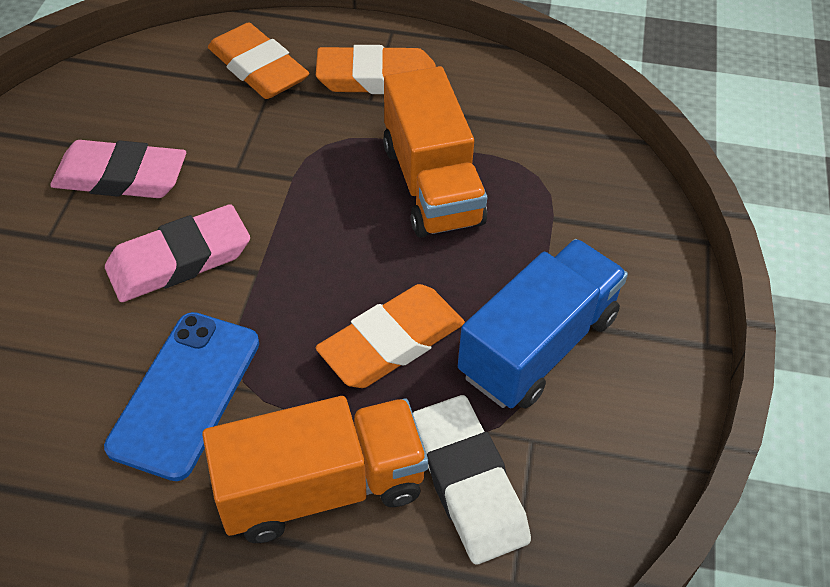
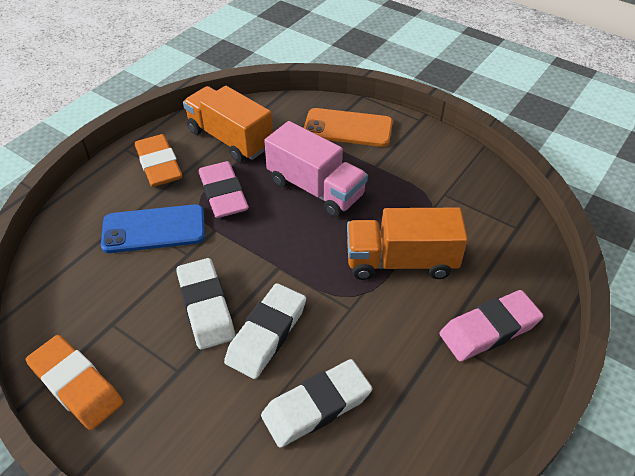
blue truck: 1 -> 0
orange eraser: 3 -> 2
orange phone: 0 -> 1
pink truck: 0 -> 1
white eraser: 1 -> 3

